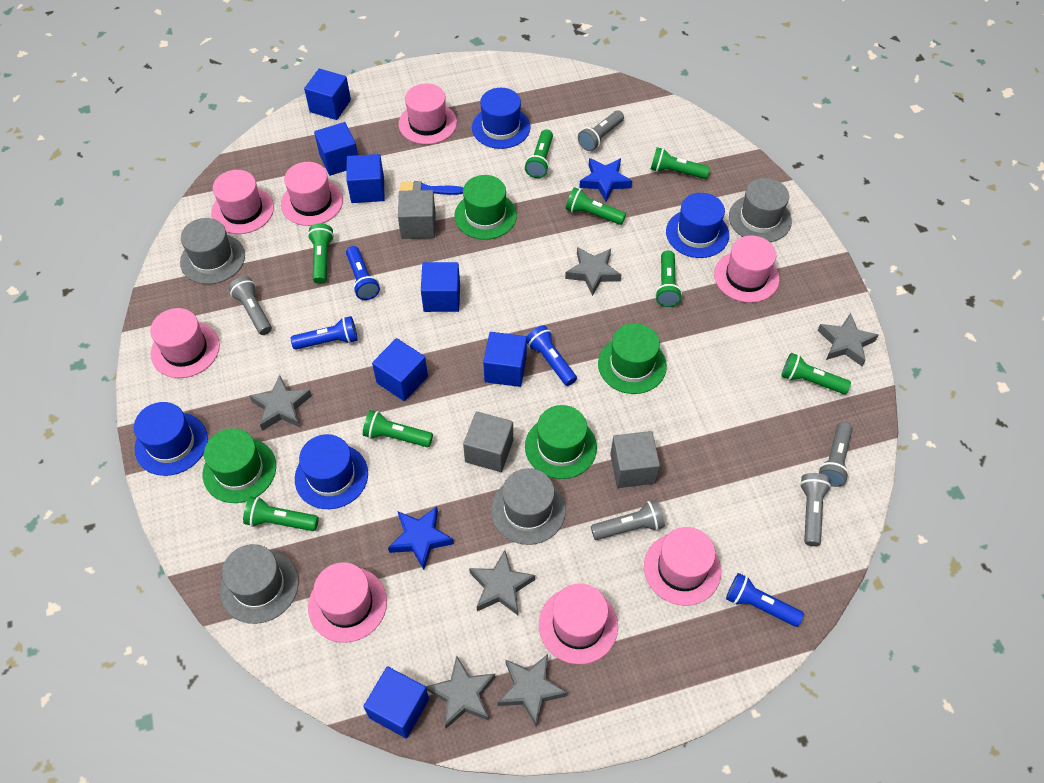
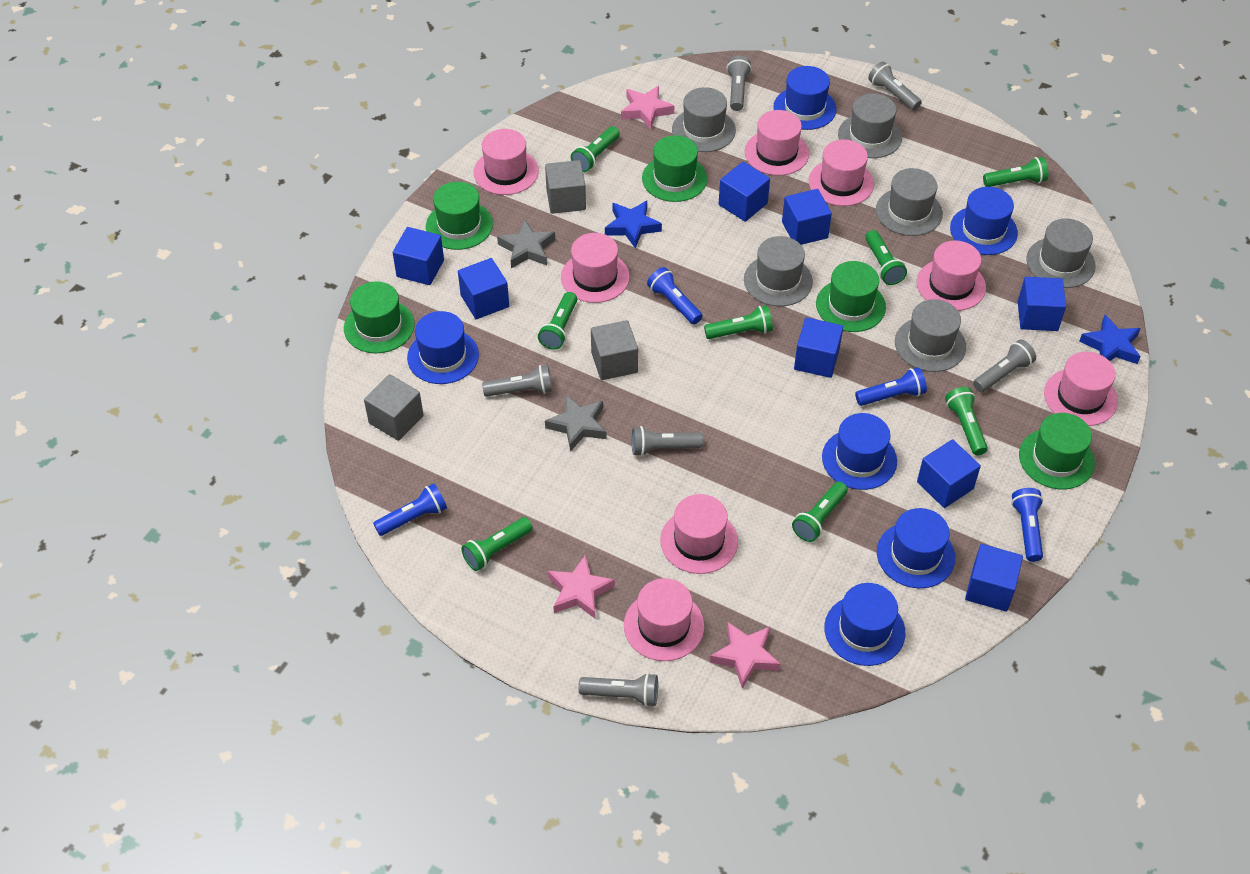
blue brush: 1 -> 0
blue cube: 7 -> 8
blue hat: 4 -> 6
green hat: 4 -> 5
grey flashlight: 5 -> 6
grey hat: 4 -> 6
grey star: 6 -> 2
pink star: 0 -> 3

